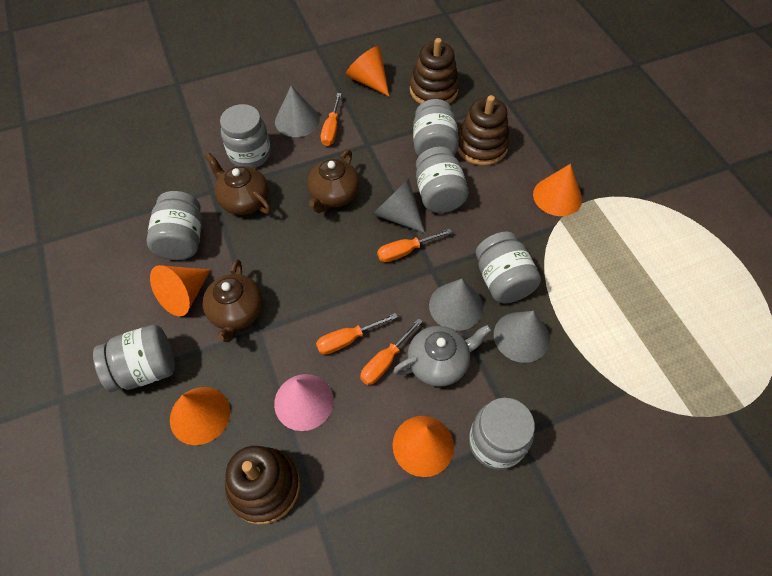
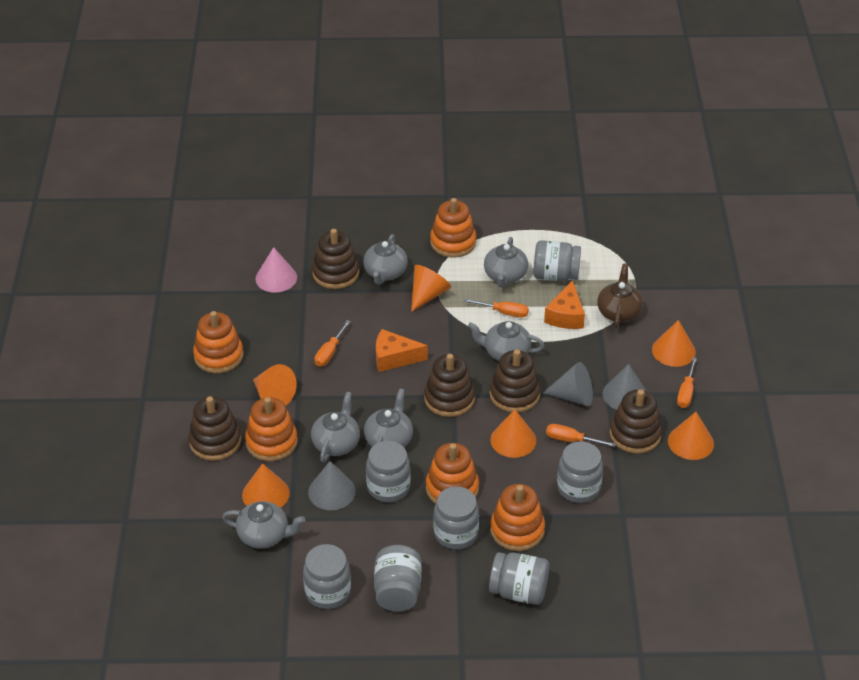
brown stacking toy: 3 -> 5
brown teapot: 3 -> 1
grey cone: 4 -> 3
grey teapot: 1 -> 6
orange cheese: 0 -> 2
orange cone: 5 -> 6
orange stacking toy: 0 -> 5

